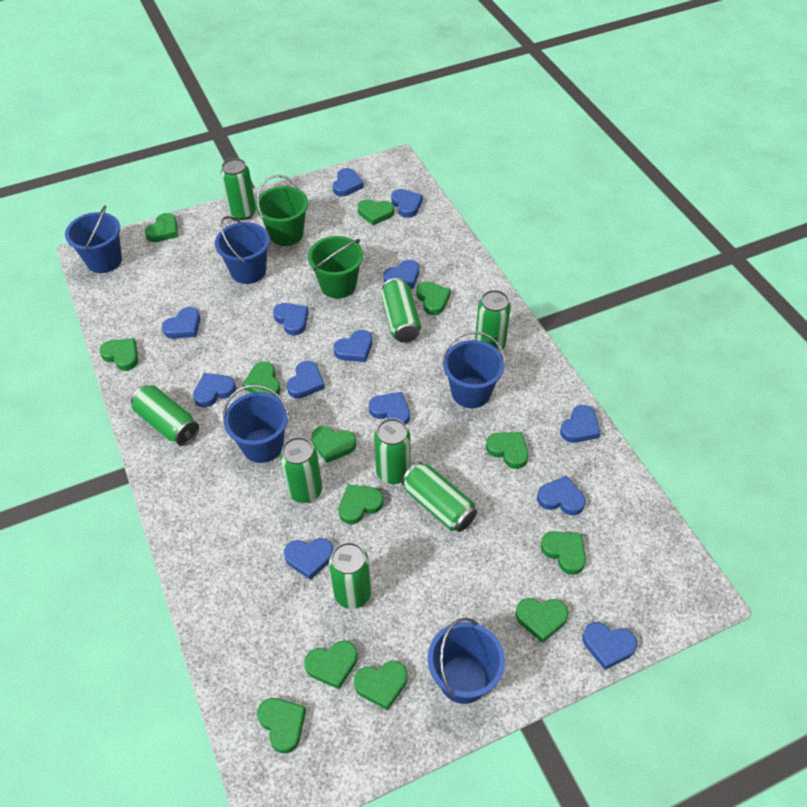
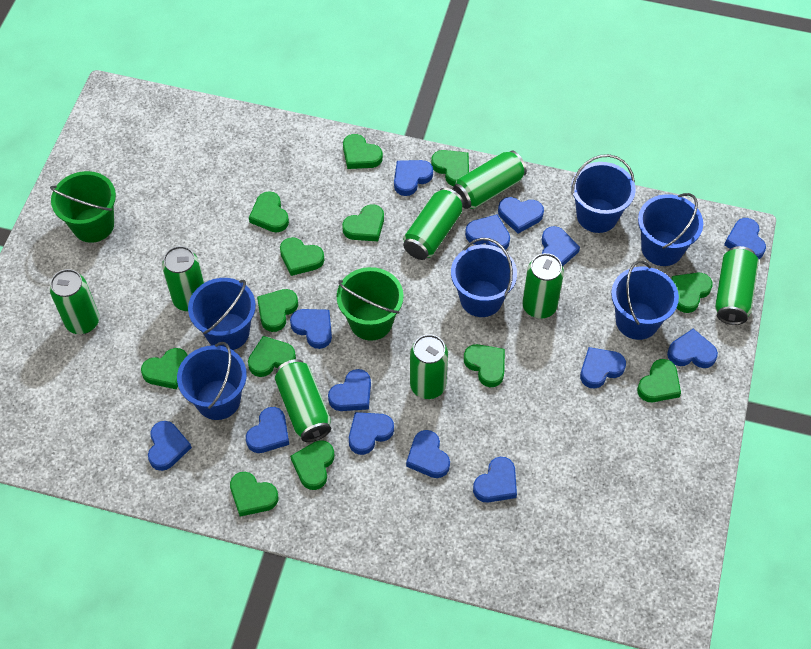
blue bucket: 5 -> 6
blue heart: 13 -> 14

